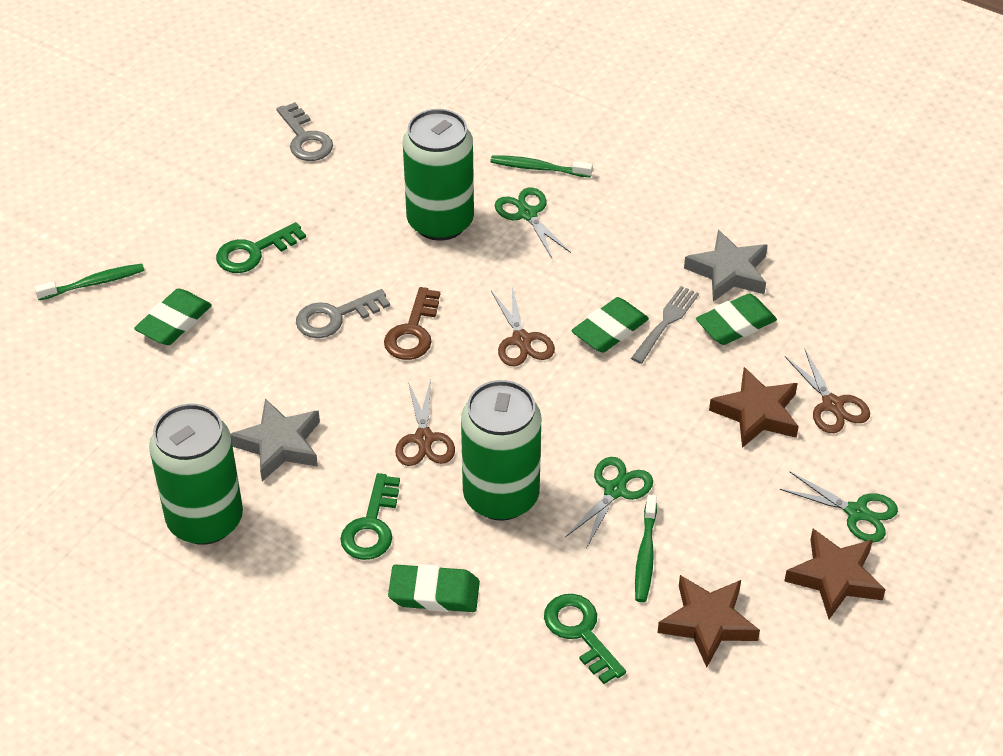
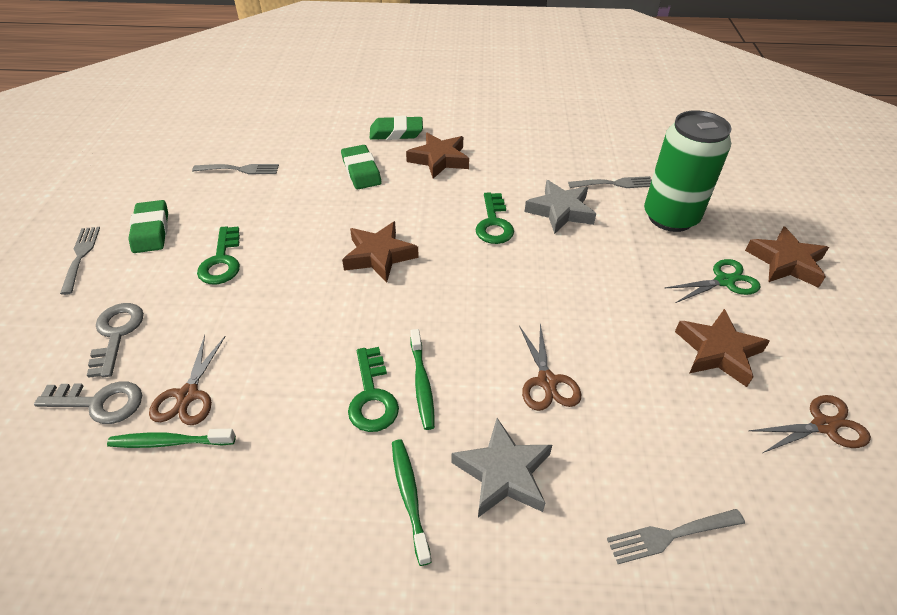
brown key: 1 -> 0
brown star: 3 -> 4
green can: 3 -> 1
green eraser: 4 -> 3
green scissors: 3 -> 1
grey fork: 1 -> 4

